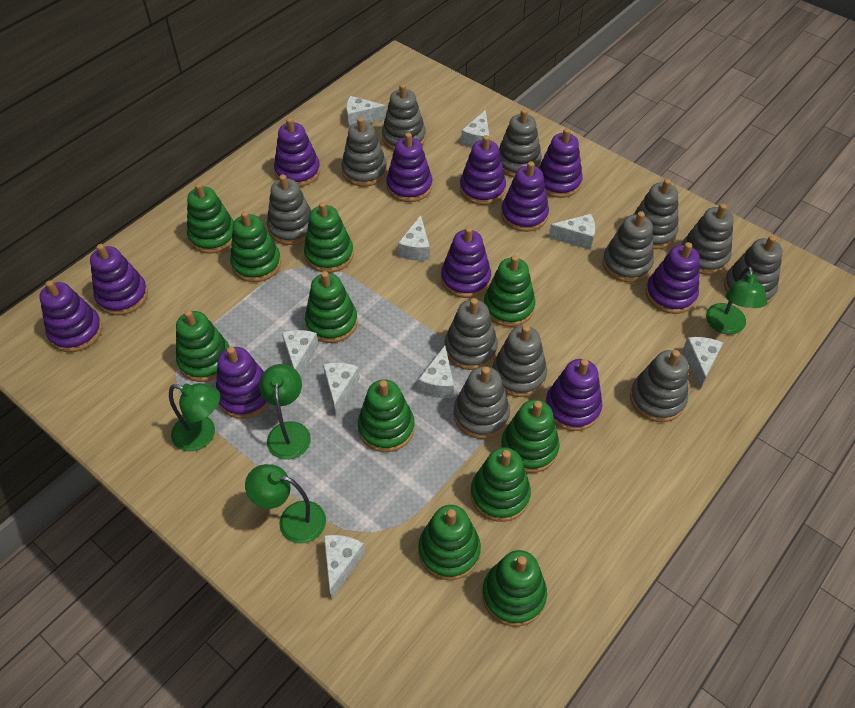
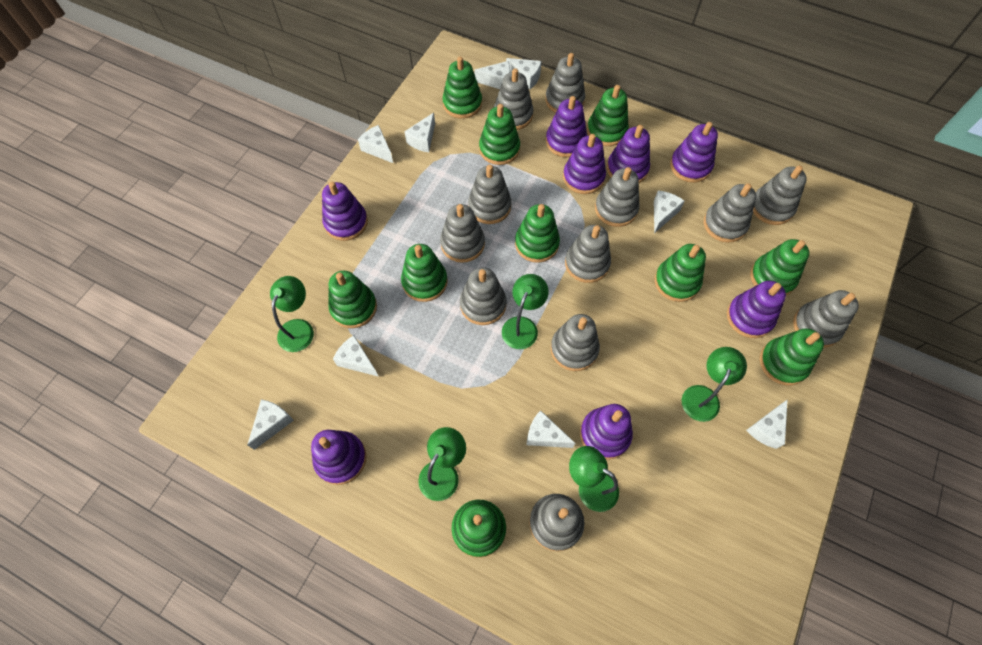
green lamp: 4 -> 5
green stacking toy: 11 -> 10
purple stacking toy: 11 -> 8

